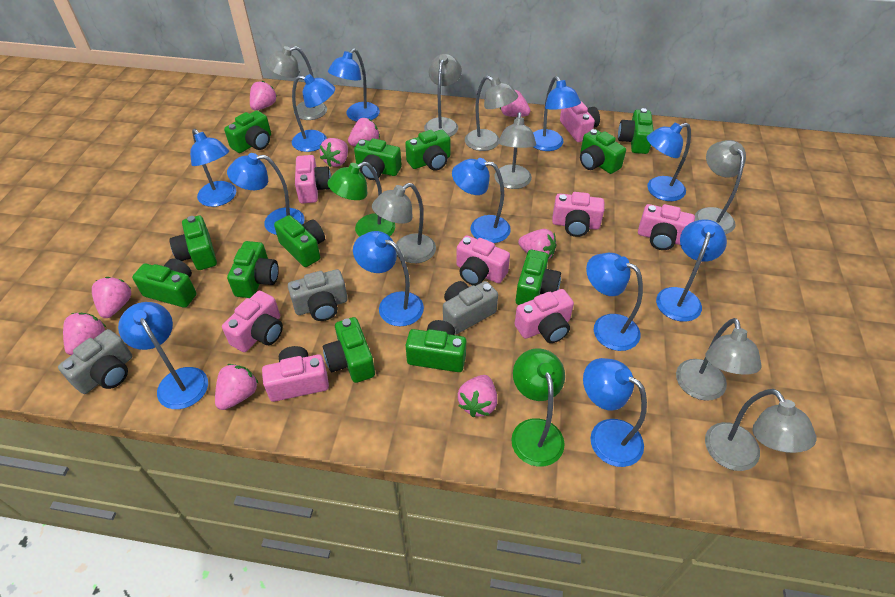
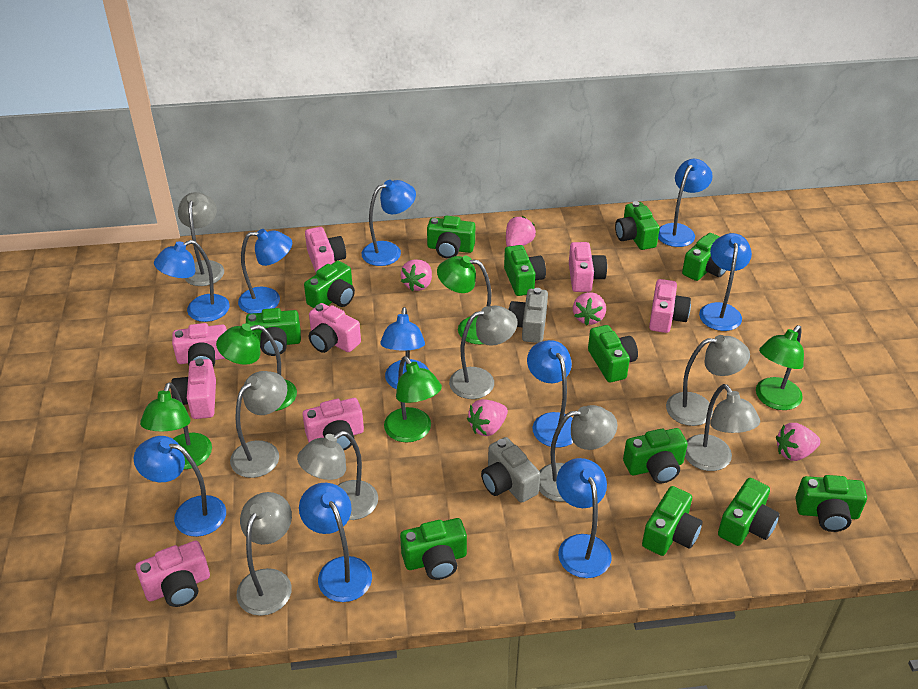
blue lamp: 12 -> 10
green lamp: 2 -> 5
grey camera: 3 -> 2
pink strawberry: 9 -> 5

